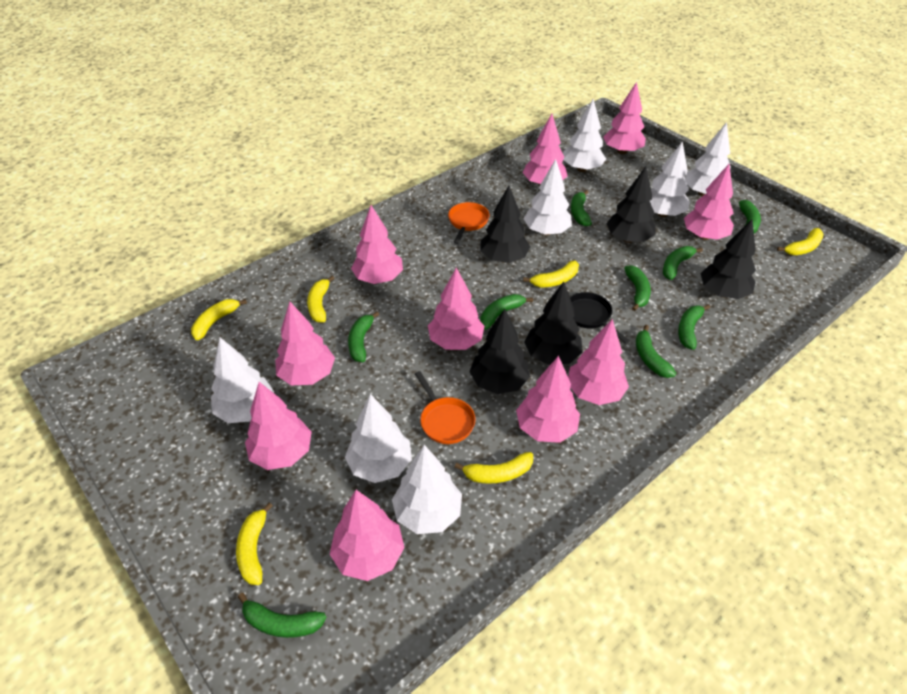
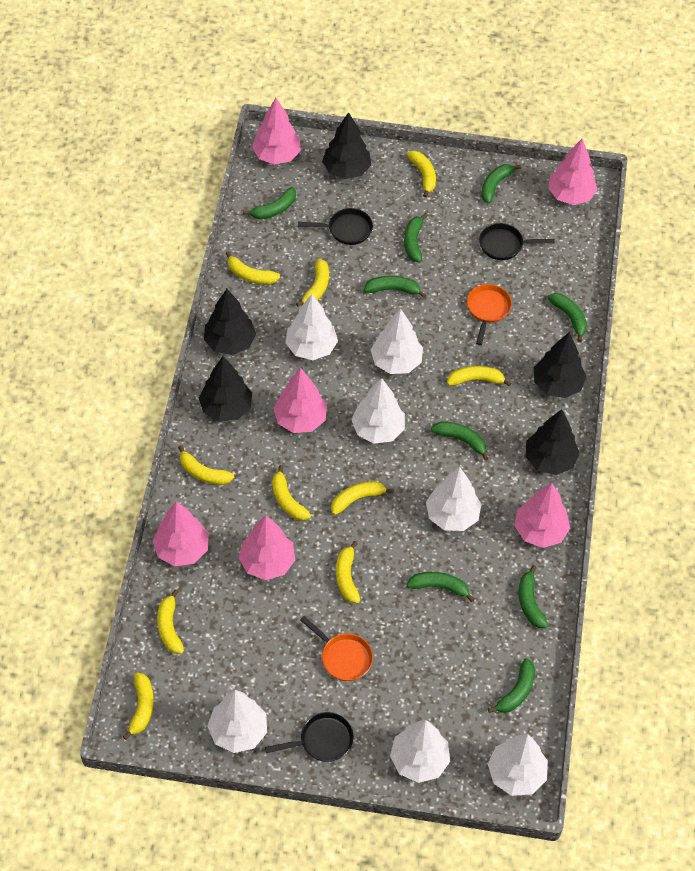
black pan: 1 -> 3
pink tree: 10 -> 6
yellow banana: 6 -> 10

